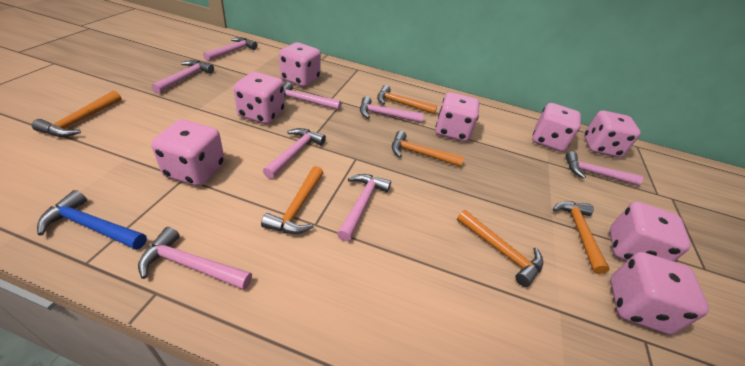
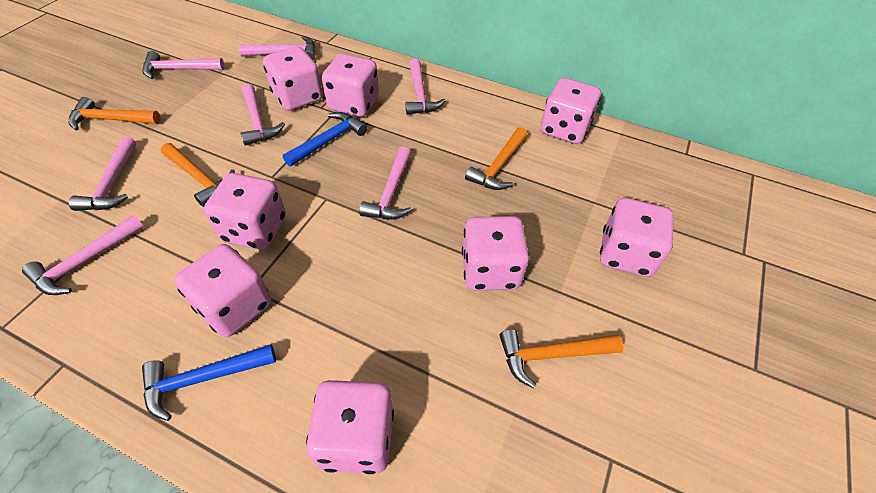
blue hammer: 1 -> 2
orange hammer: 6 -> 4
pink hammer: 8 -> 7

